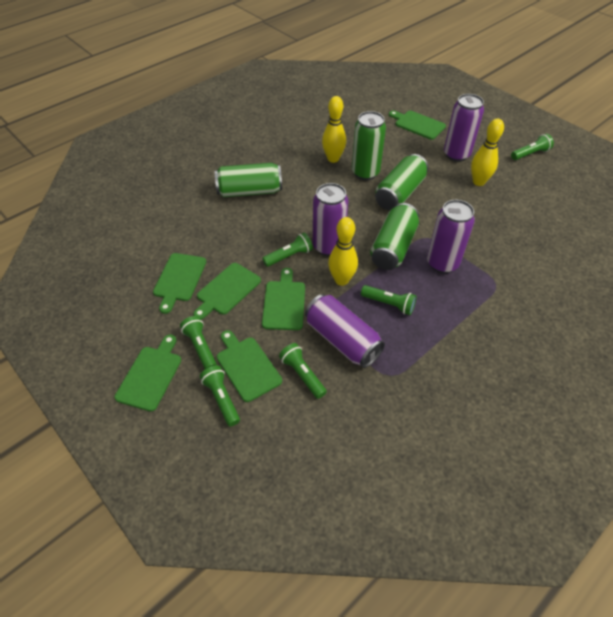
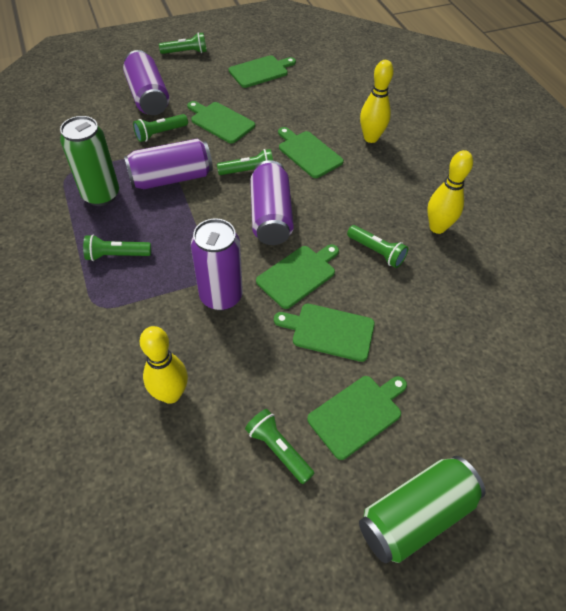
green can: 4 -> 2

